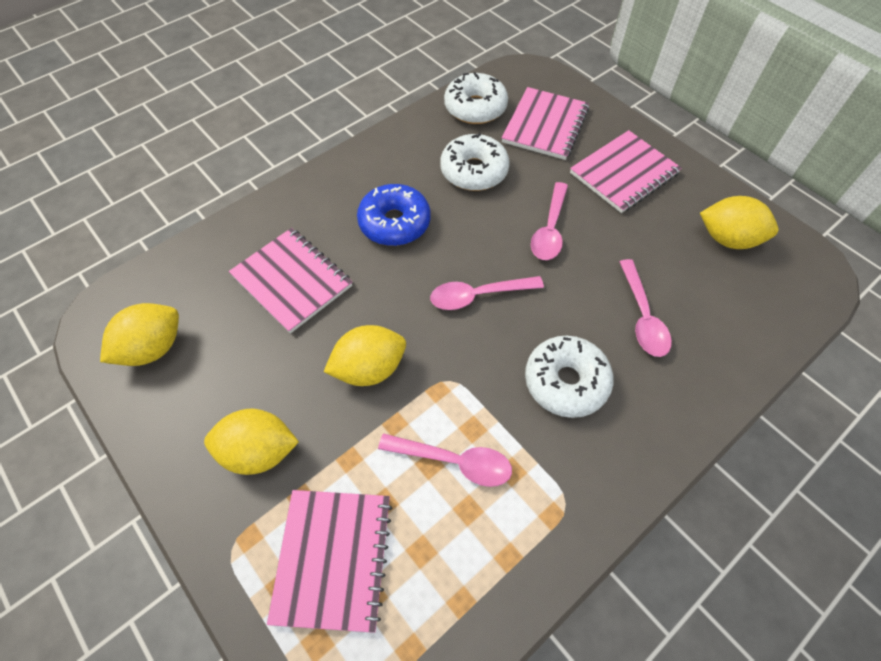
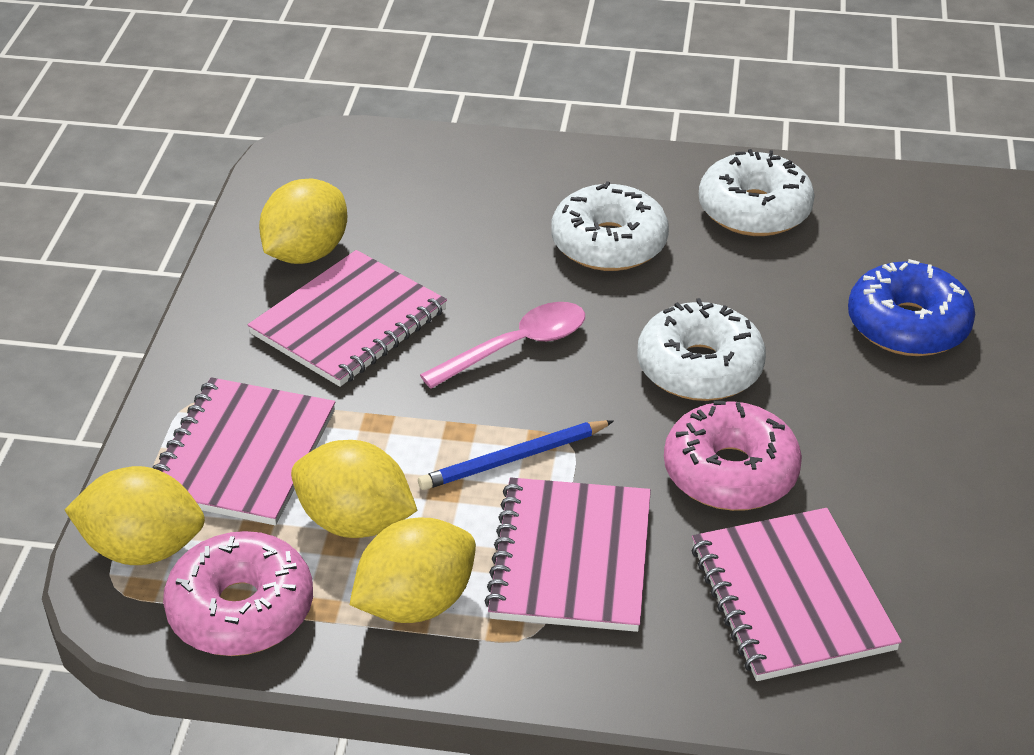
blue pencil: 0 -> 1
pink donut: 0 -> 2
pink spoon: 4 -> 1

